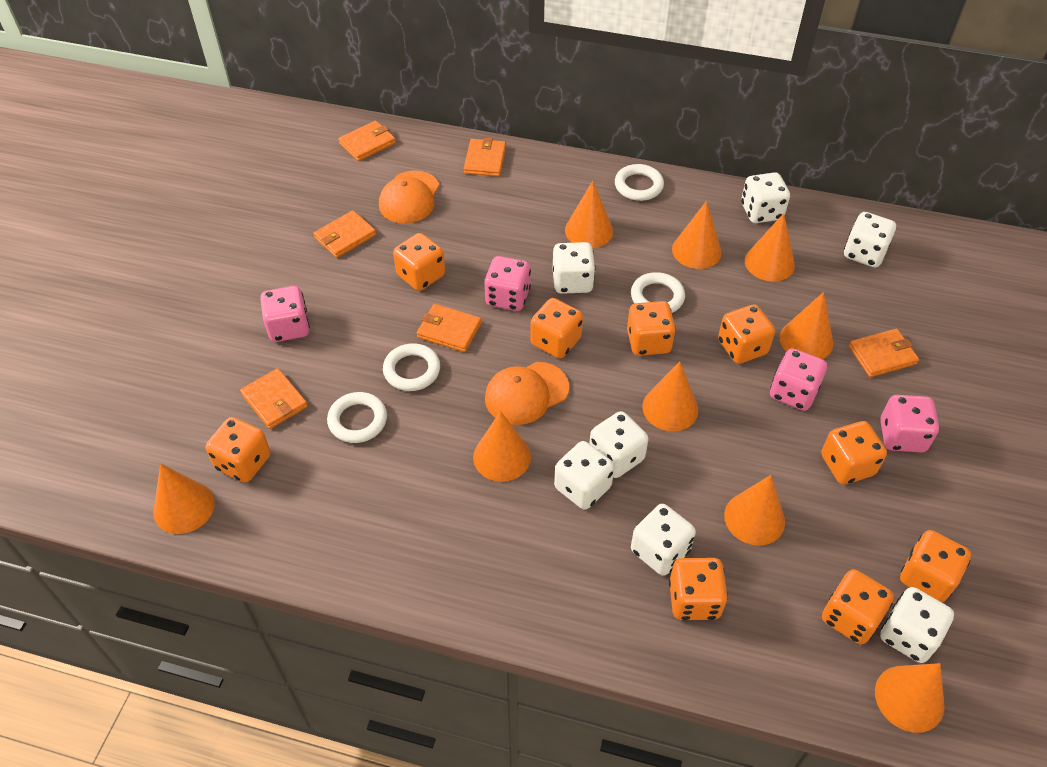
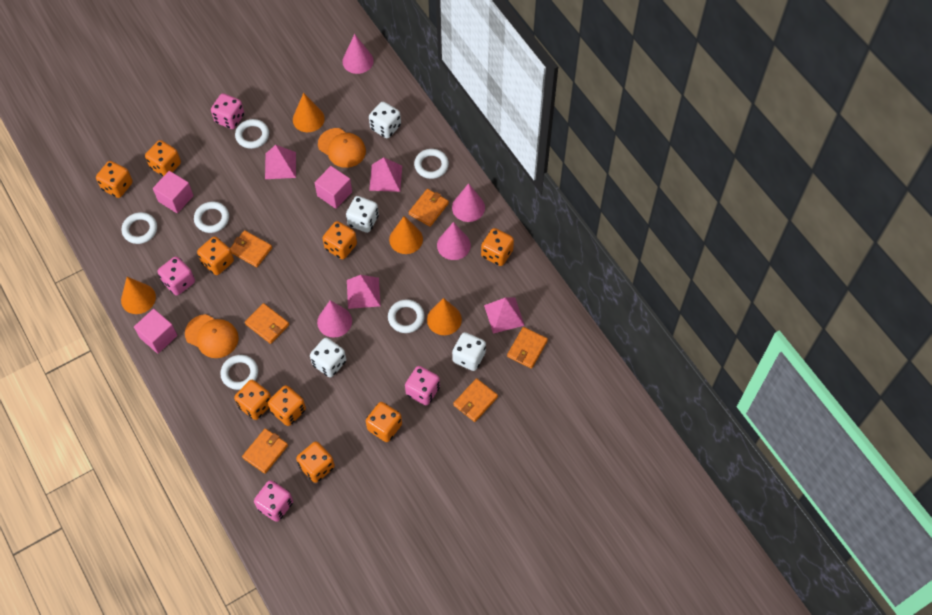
orange cone: 9 -> 4
pink cone: 0 -> 4
pink cube: 0 -> 3
pink pyramid: 0 -> 4
white dice: 7 -> 4
white ring: 4 -> 6

